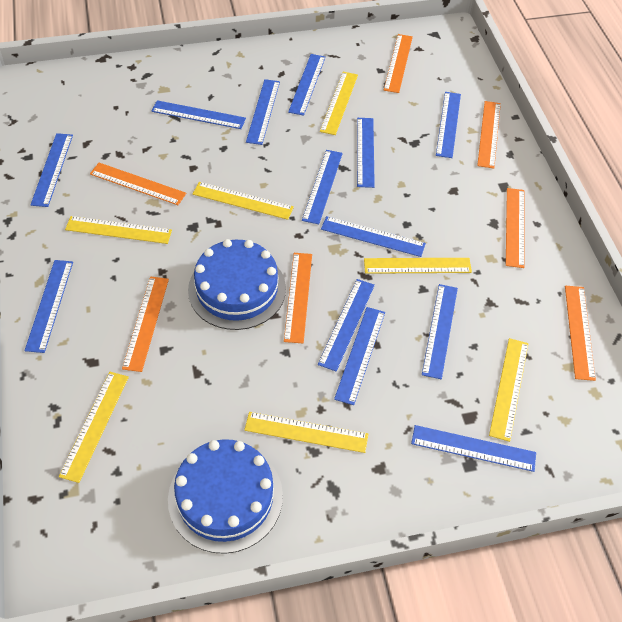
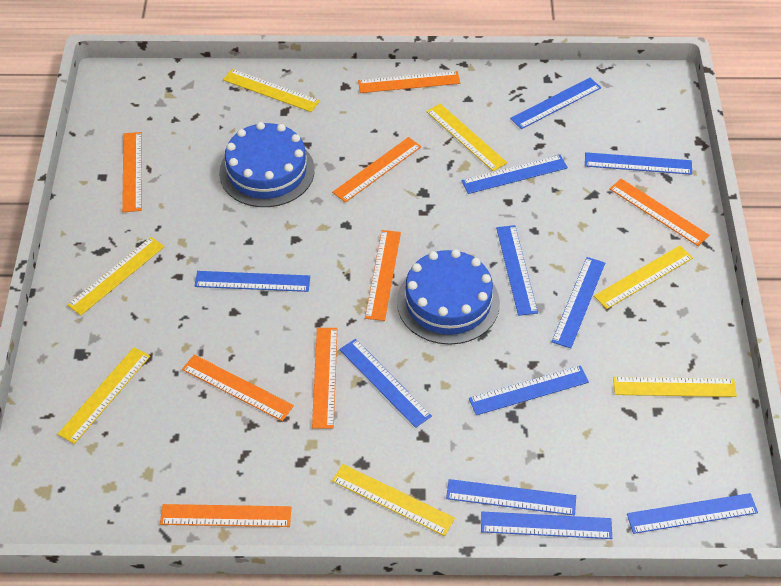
blue ruler: 13 -> 11
orange ruler: 7 -> 8

